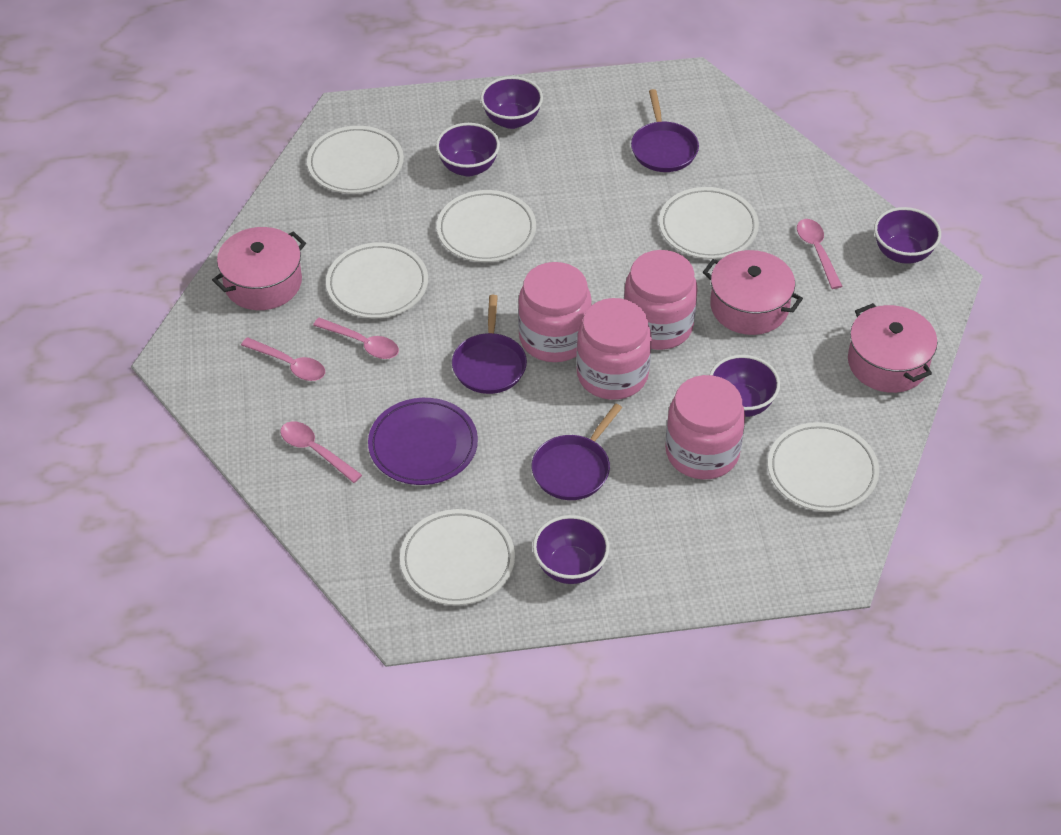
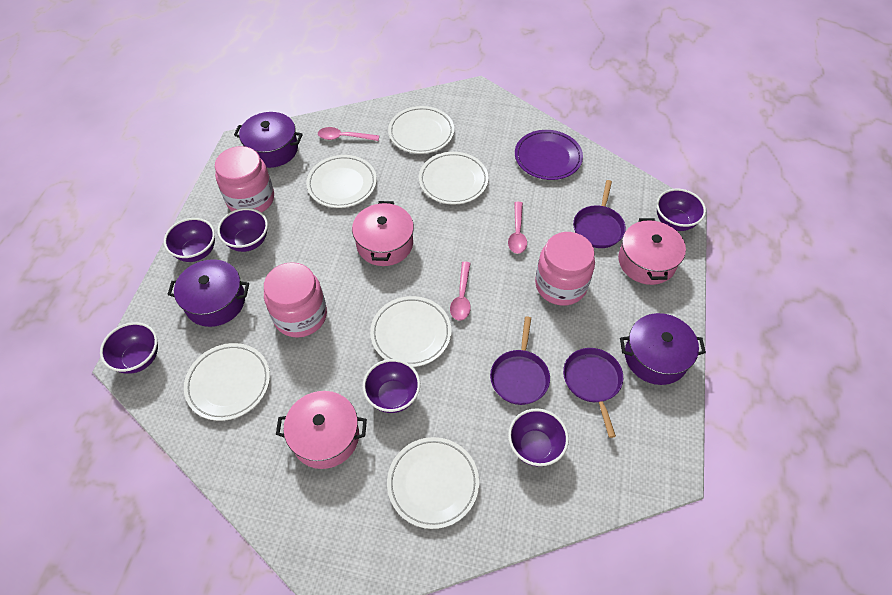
pink jar: 4 -> 3
pink spoon: 4 -> 3
purple bowl: 5 -> 6
purple pot: 0 -> 3

